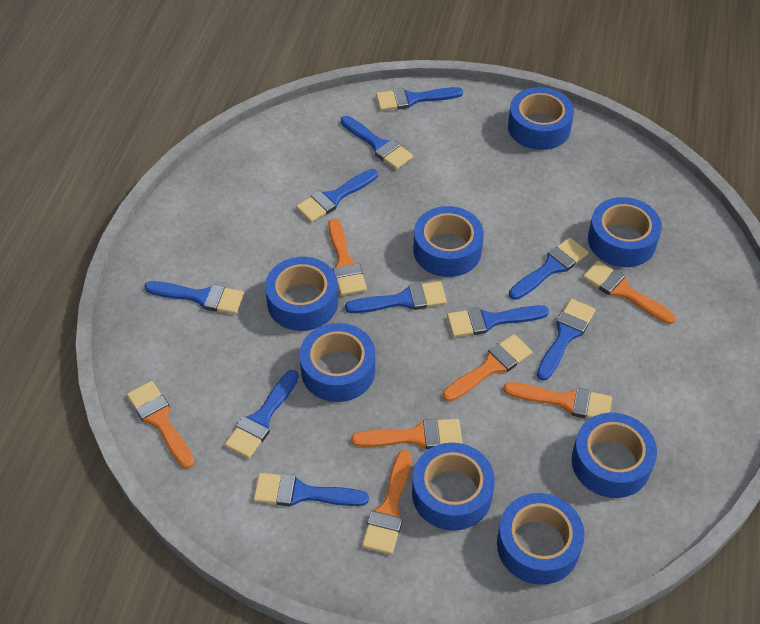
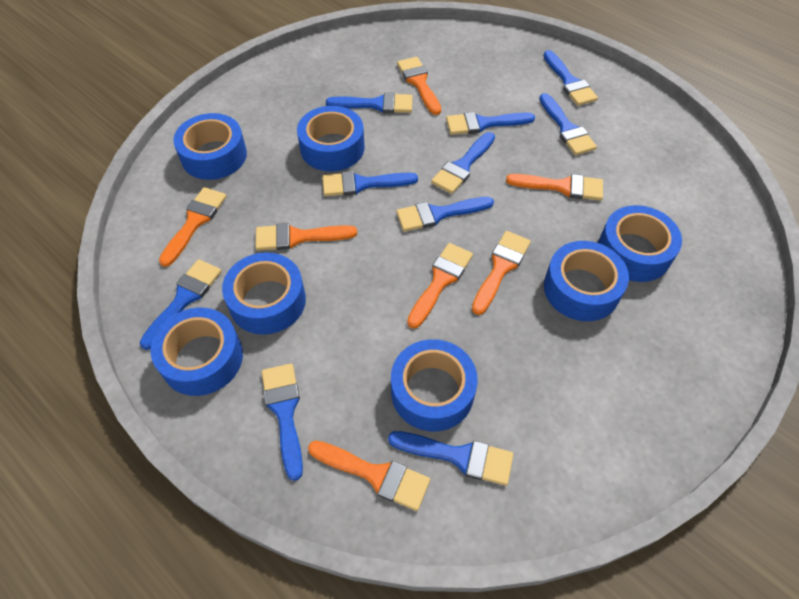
blue tape: 8 -> 7

